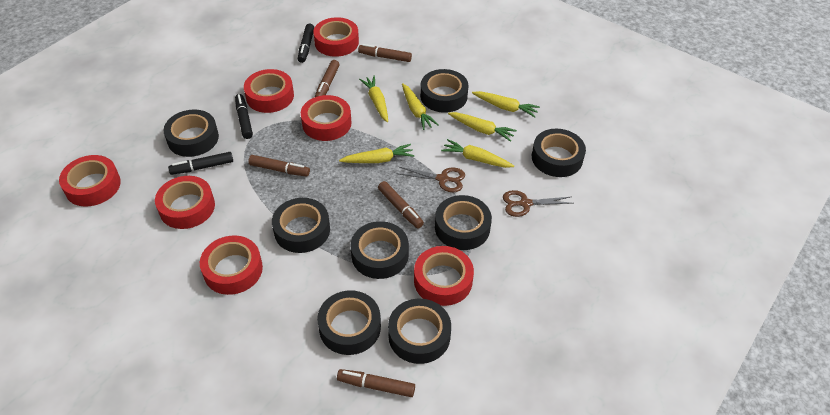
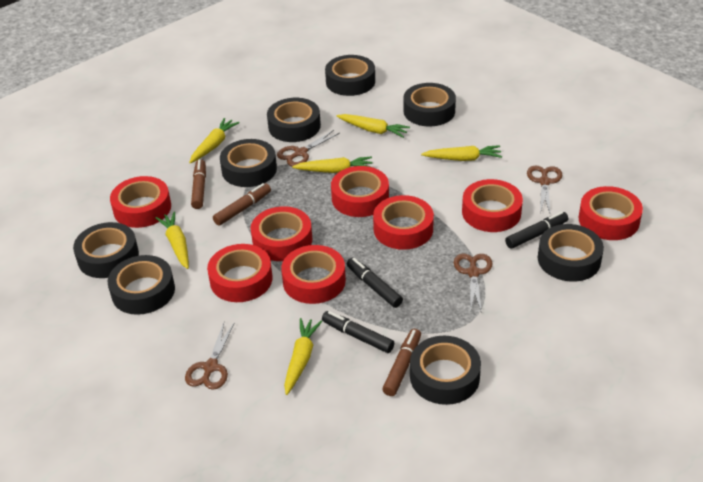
brown marker: 5 -> 3
brown scissors: 2 -> 4
red tape: 7 -> 8

